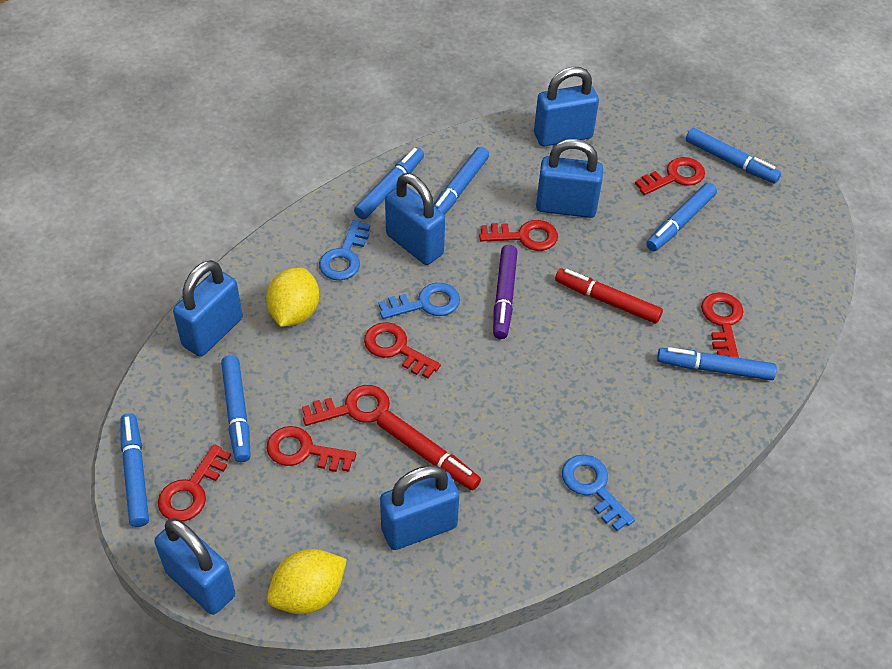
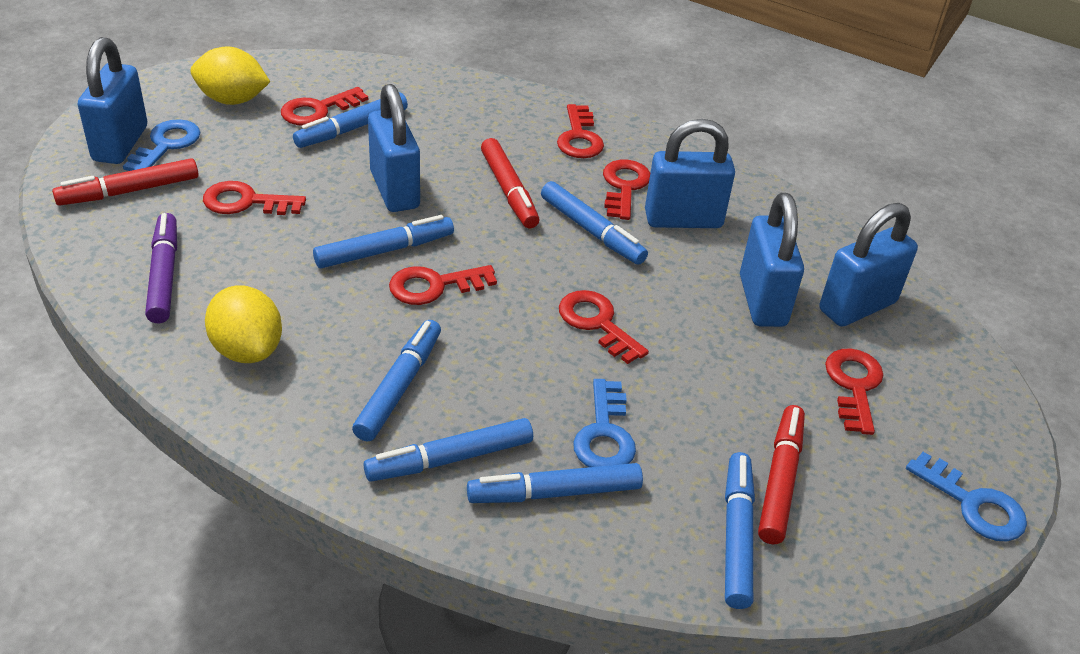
blue padlock: 6 -> 5
red marker: 2 -> 3

